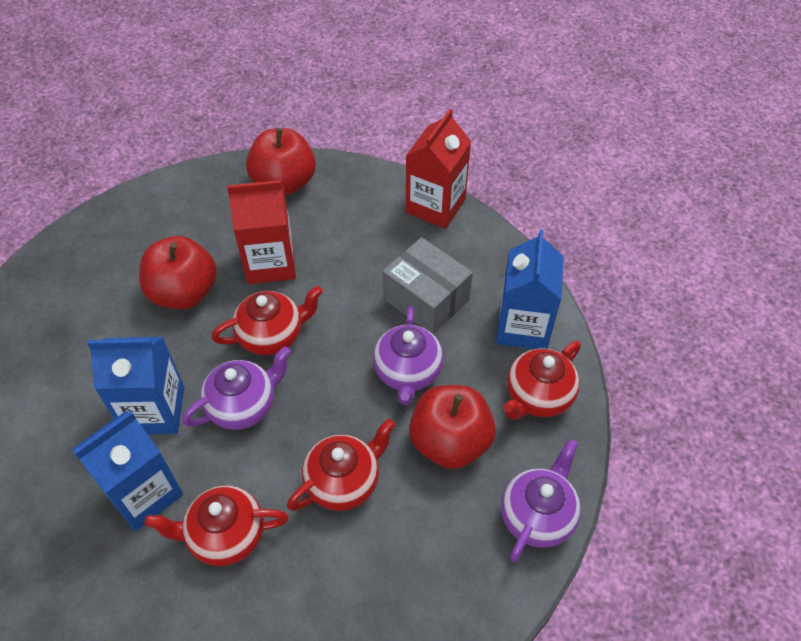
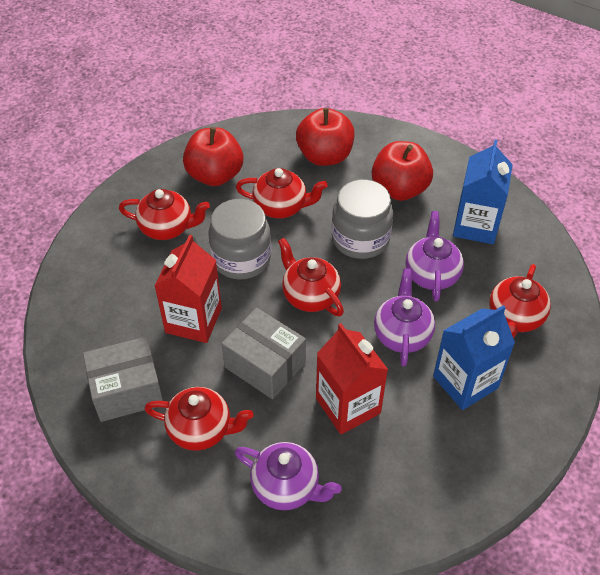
blue carton: 3 -> 2
grey box: 1 -> 2
grey jar: 0 -> 2
red teapot: 4 -> 5

